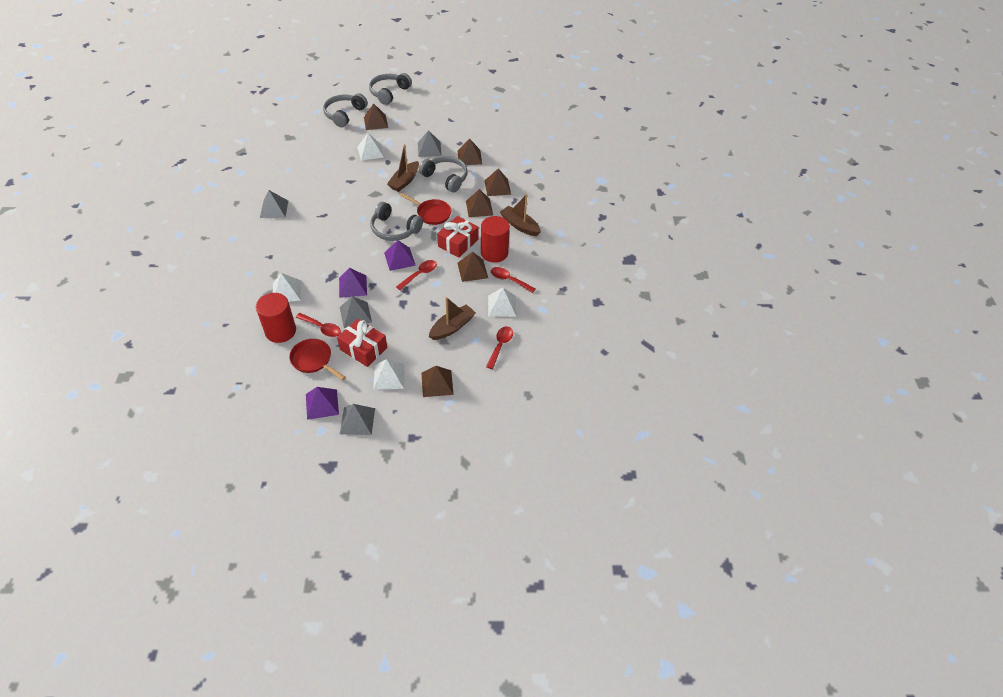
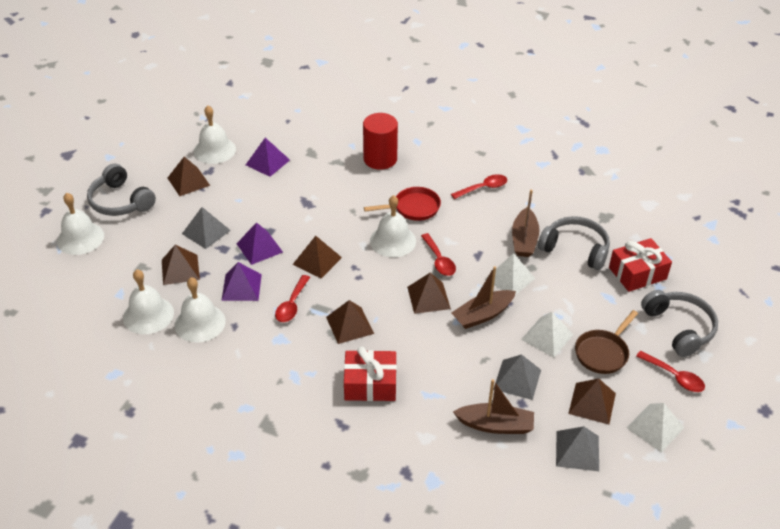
brown pan: 0 -> 1
grey headphones: 4 -> 3
grey pyramid: 4 -> 3
red cylinder: 2 -> 1
red pan: 2 -> 1
white bell: 0 -> 5
white pyramid: 4 -> 3

